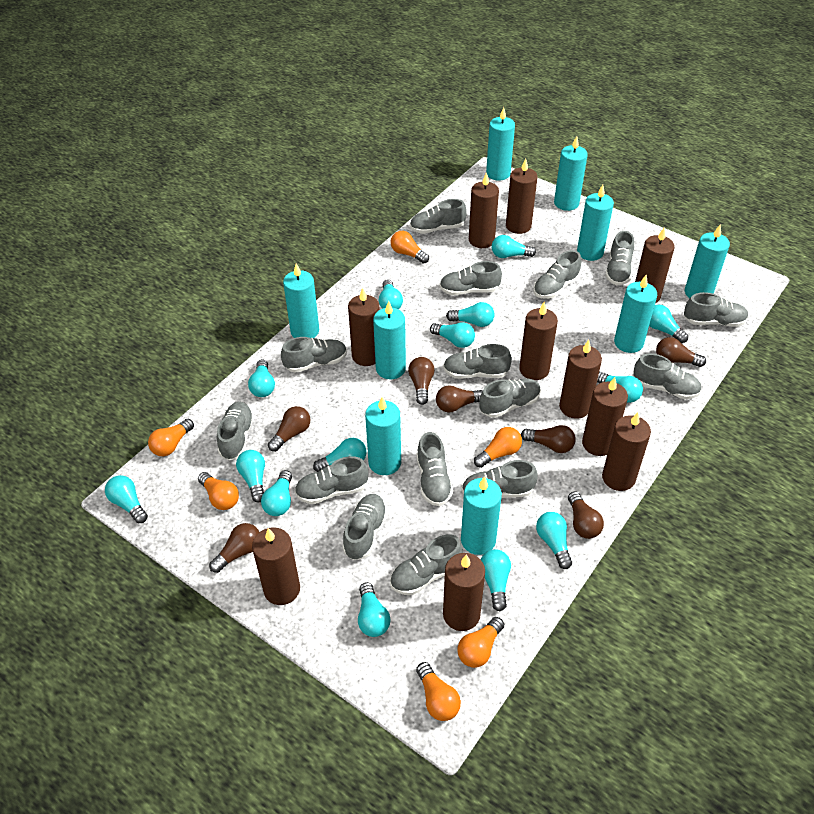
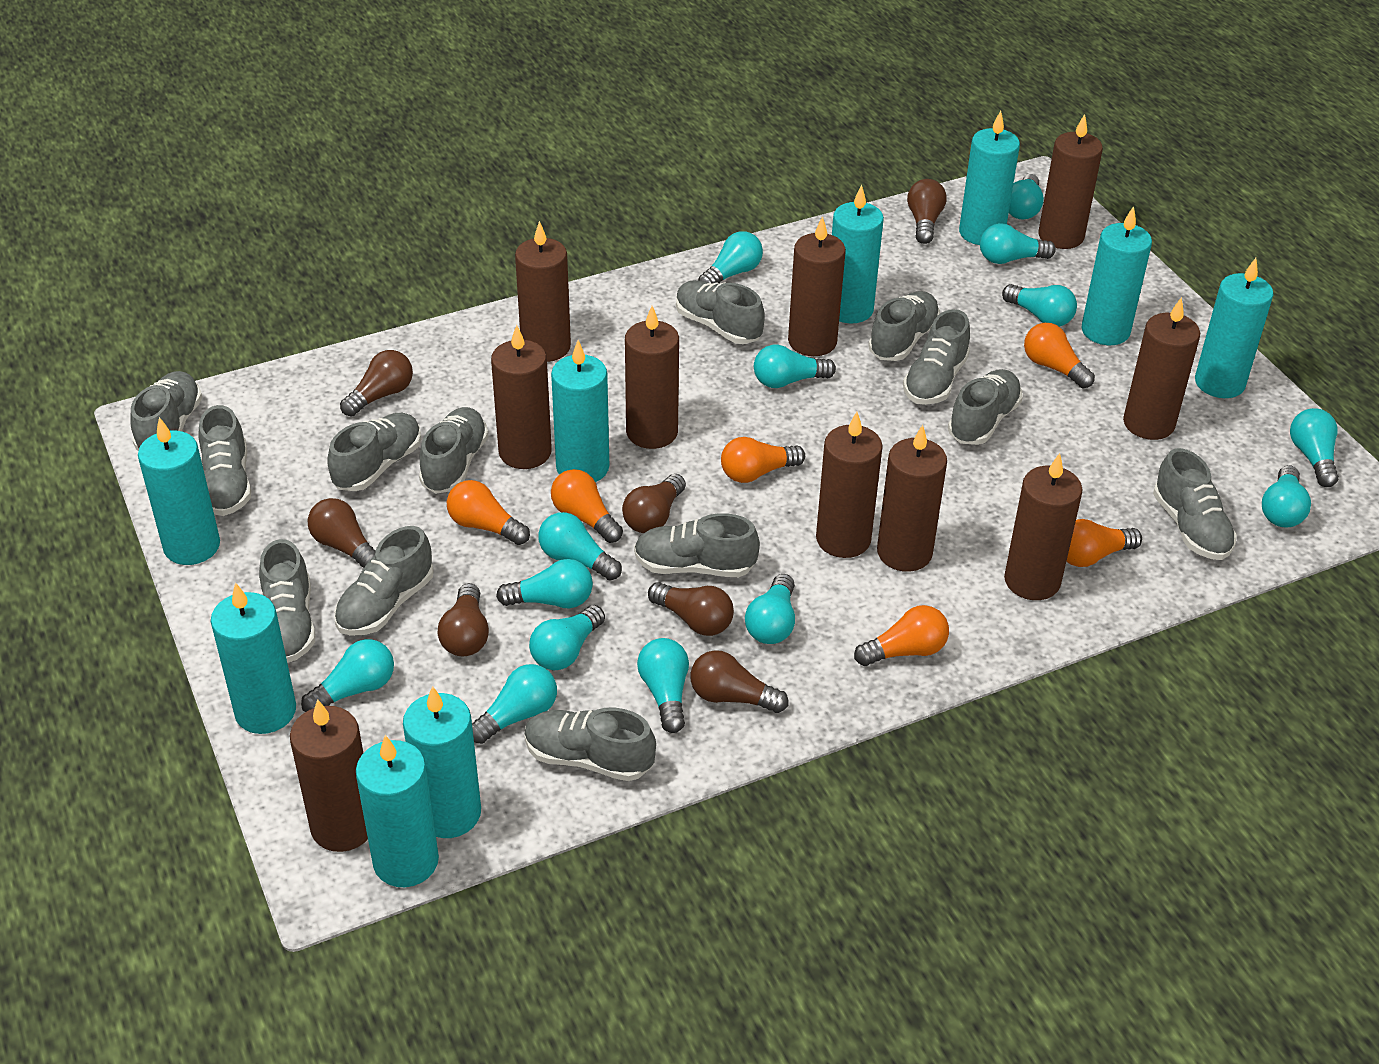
grey shoe: 15 -> 13

